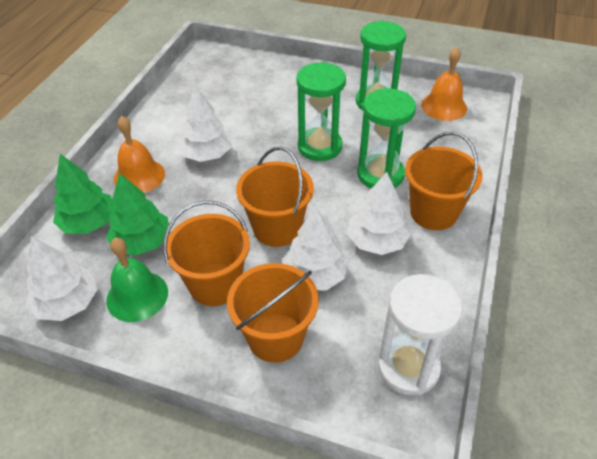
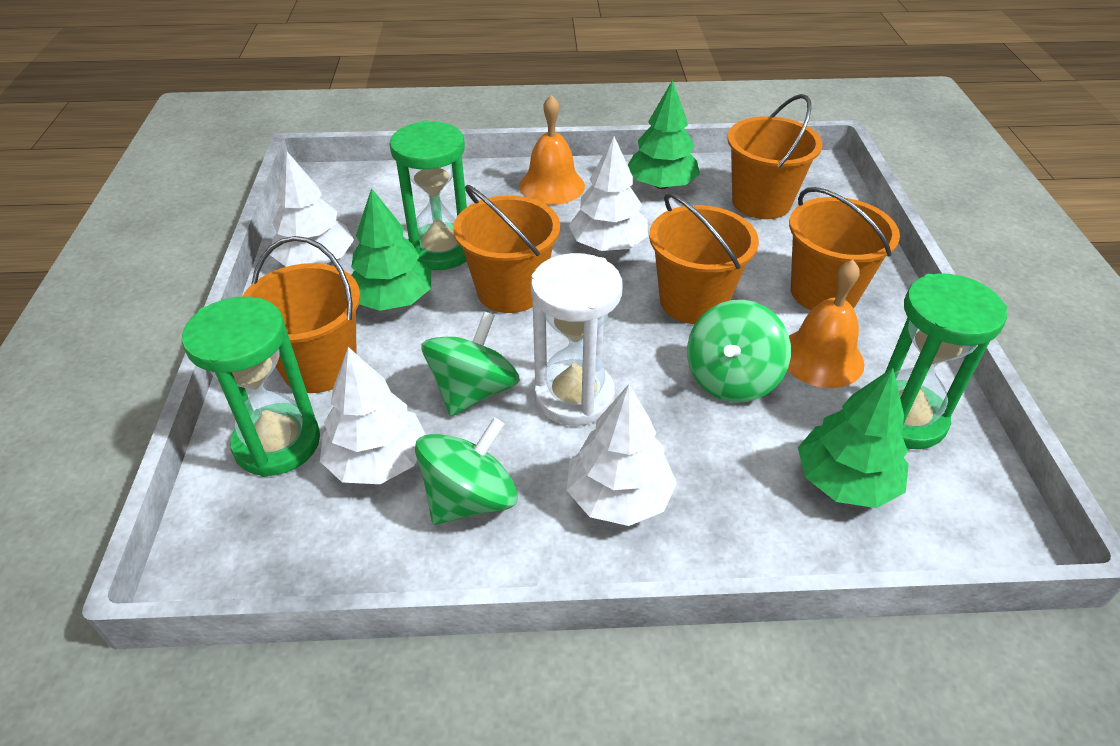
green bell: 1 -> 0
green spinning top: 0 -> 3
green tree: 2 -> 3
orange bucket: 4 -> 5

